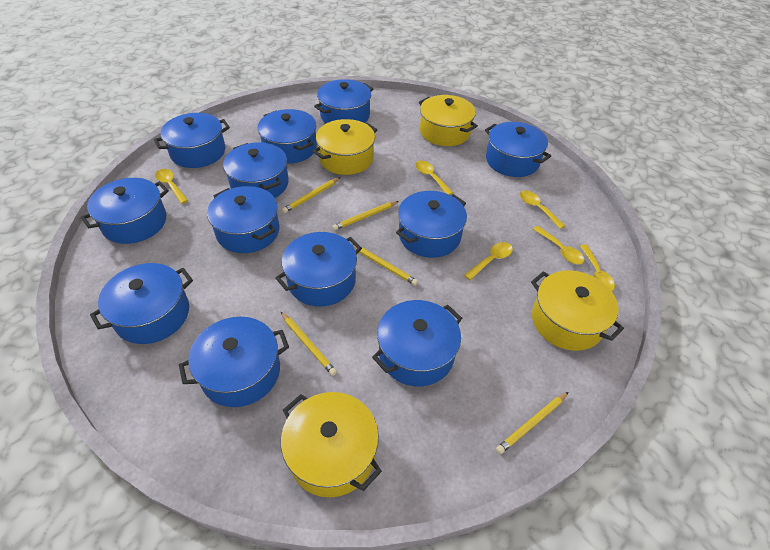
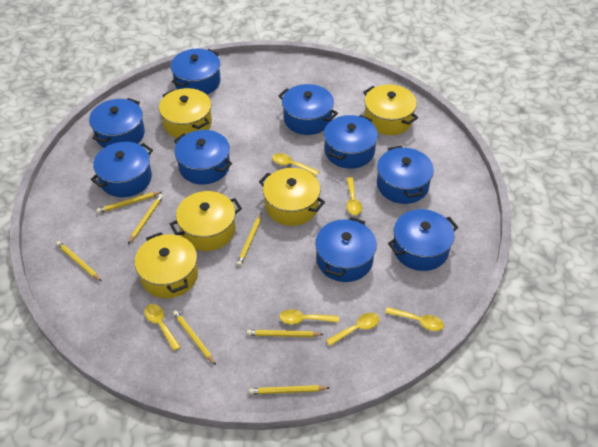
blue pot: 12 -> 9
yellow pencil: 5 -> 7
yellow pot: 4 -> 5

